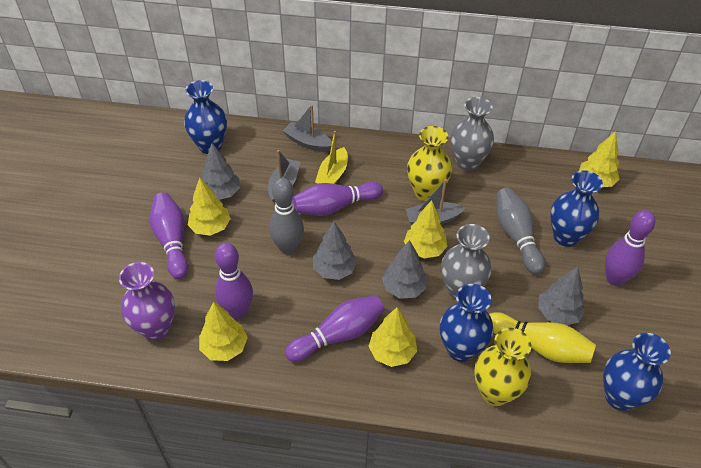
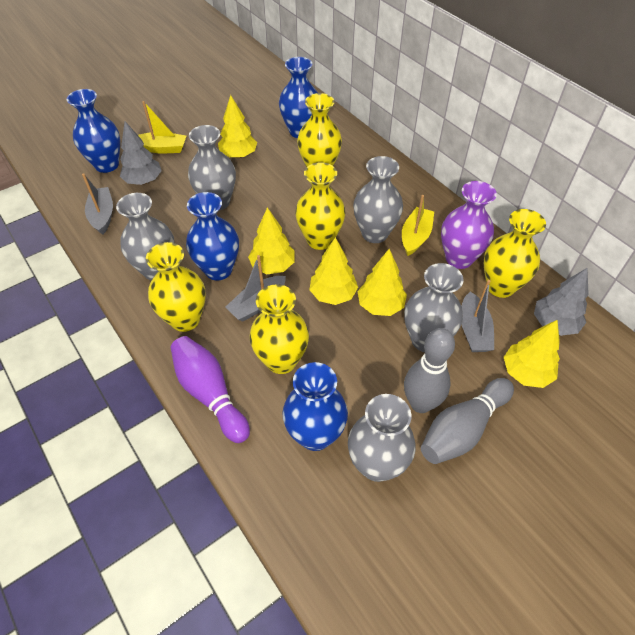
grey tree: 4 -> 2
grey vase: 2 -> 5
purple bowling pin: 5 -> 1
yellow boat: 1 -> 2
yellow bowling pin: 1 -> 0
yellow vase: 2 -> 5

